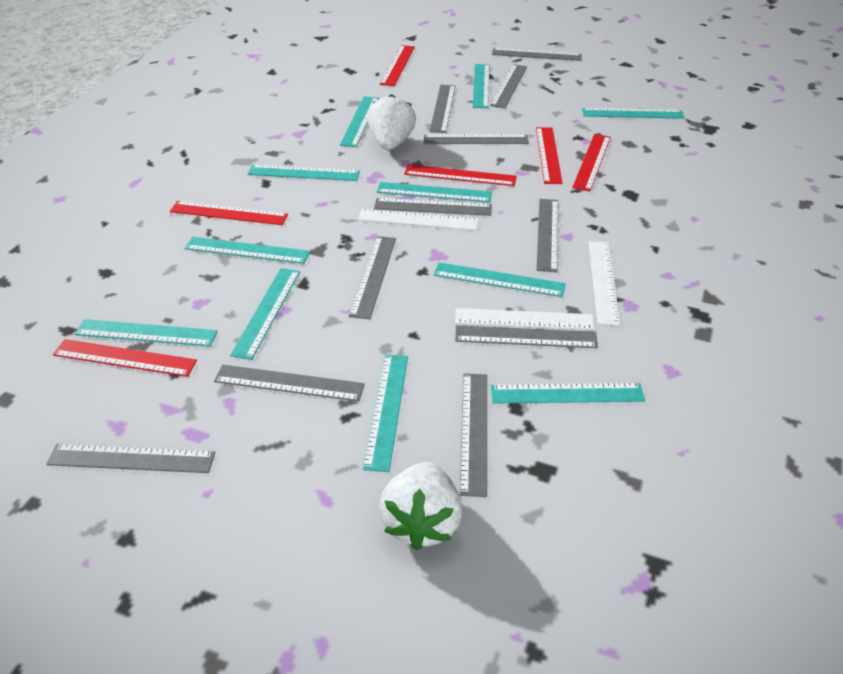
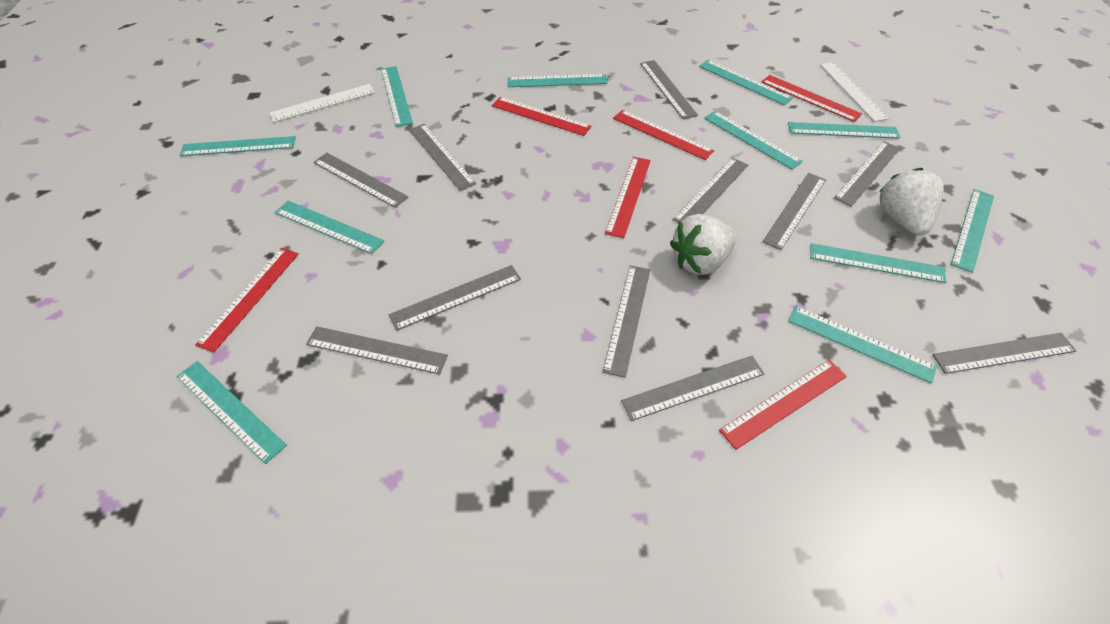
white ruler: 3 -> 2

